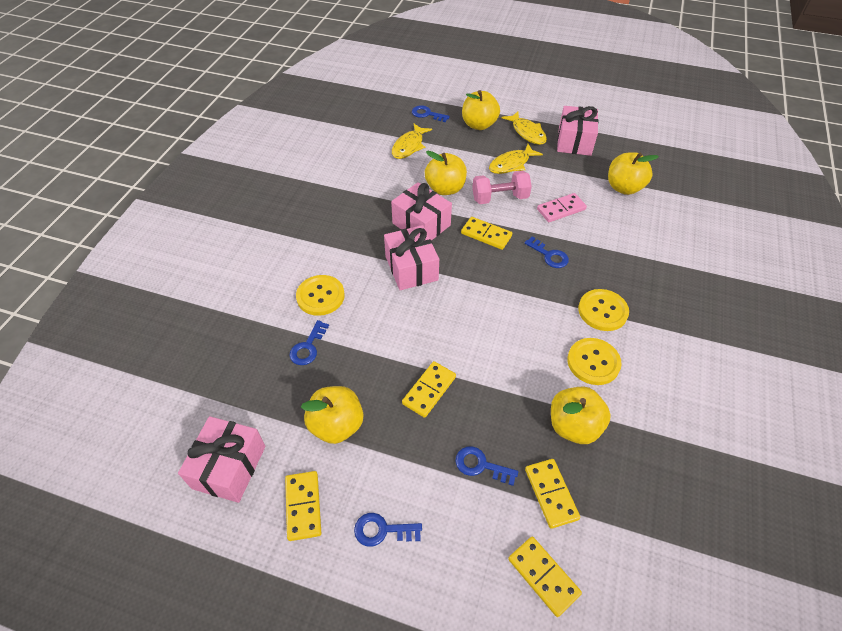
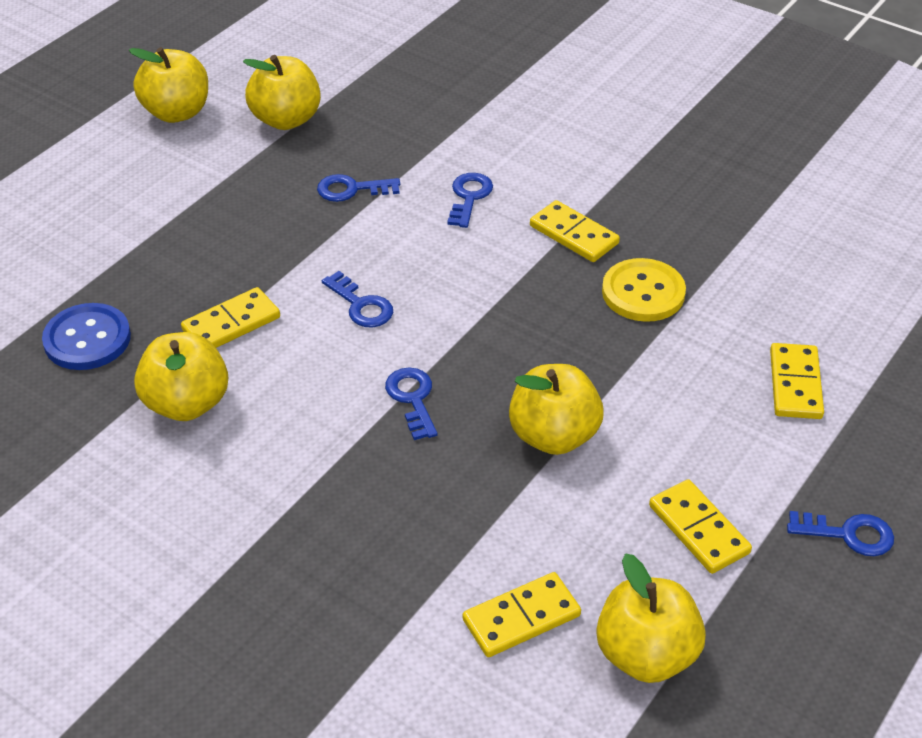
blue button: 0 -> 1
pink domino: 1 -> 0
pink dumbbell: 1 -> 0
pink gift: 4 -> 0
yellow button: 3 -> 1
yellow fish: 3 -> 0

